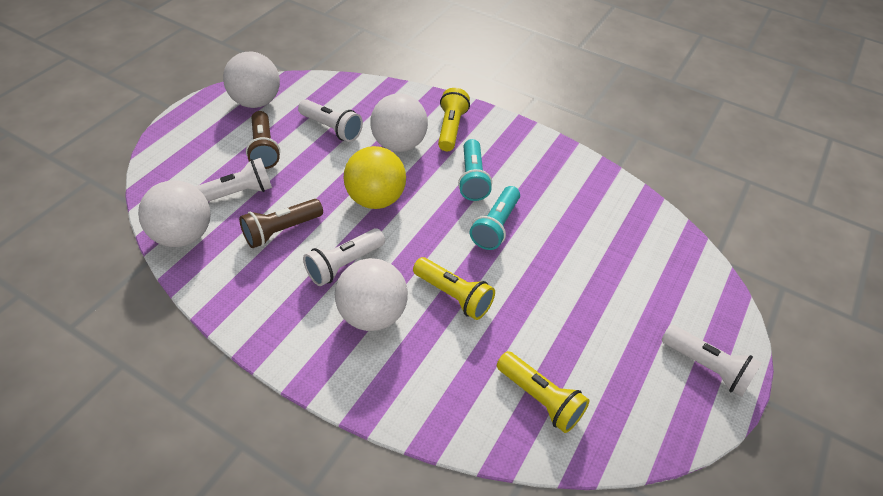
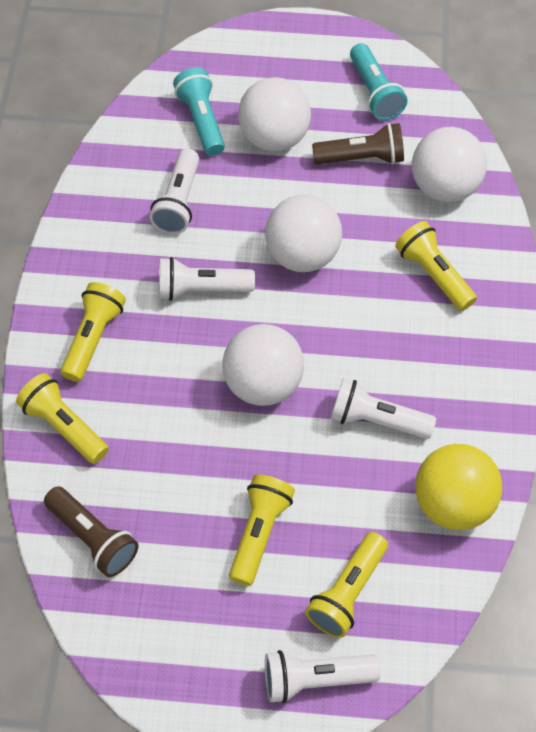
yellow flashlight: 3 -> 5

